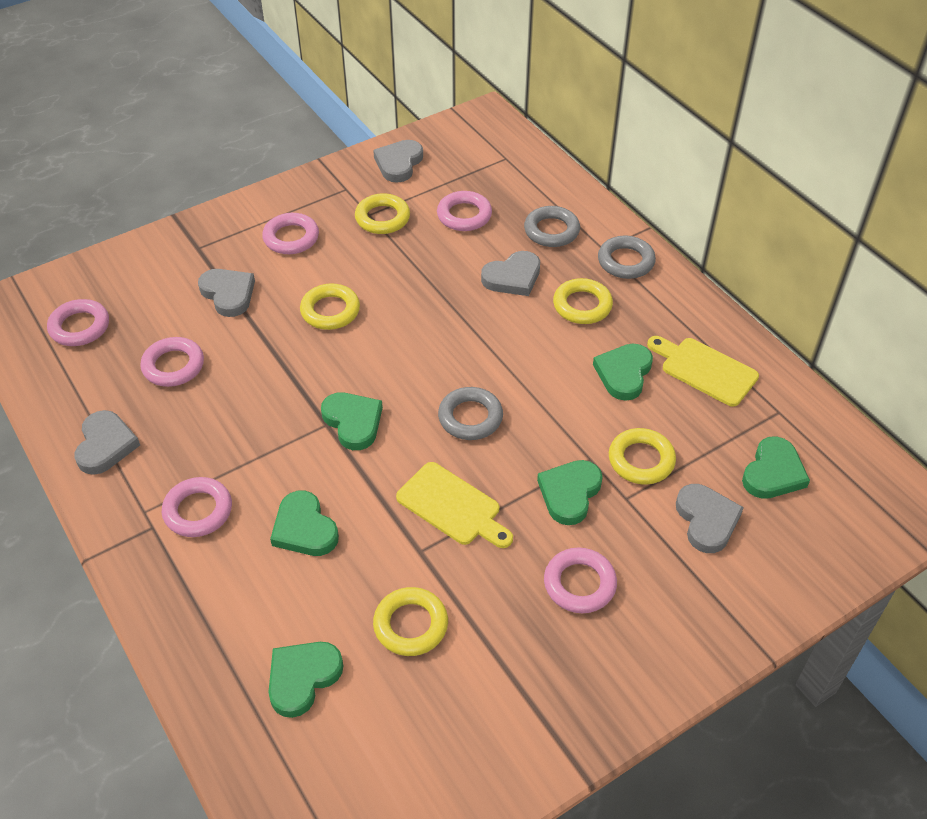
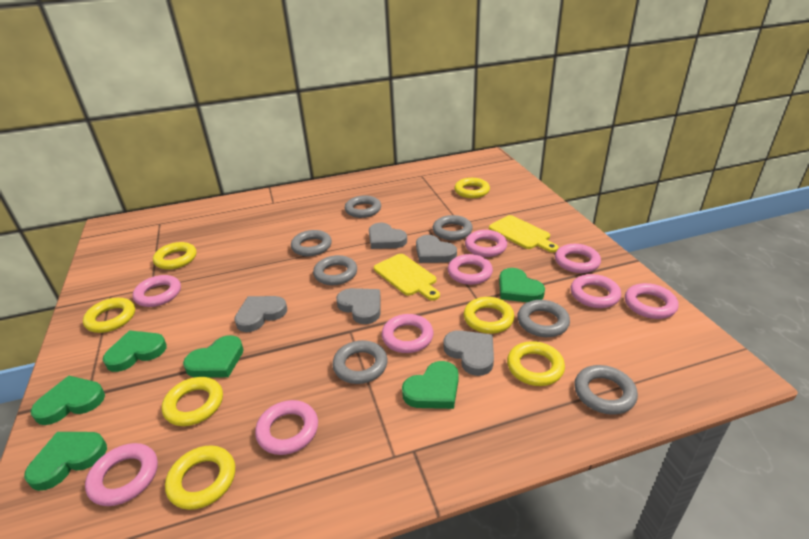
grey ring: 3 -> 7
pink ring: 6 -> 9
yellow ring: 5 -> 7

